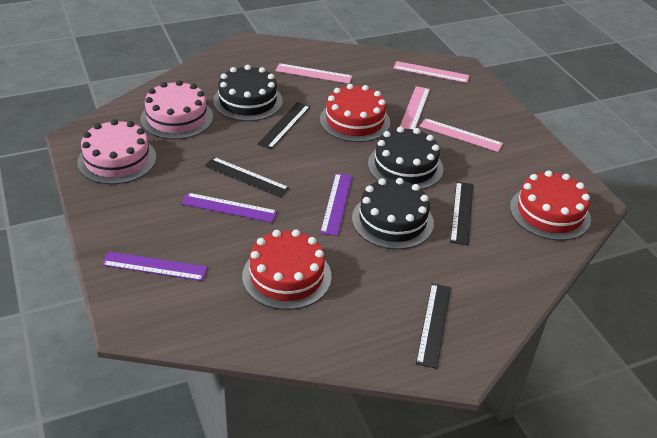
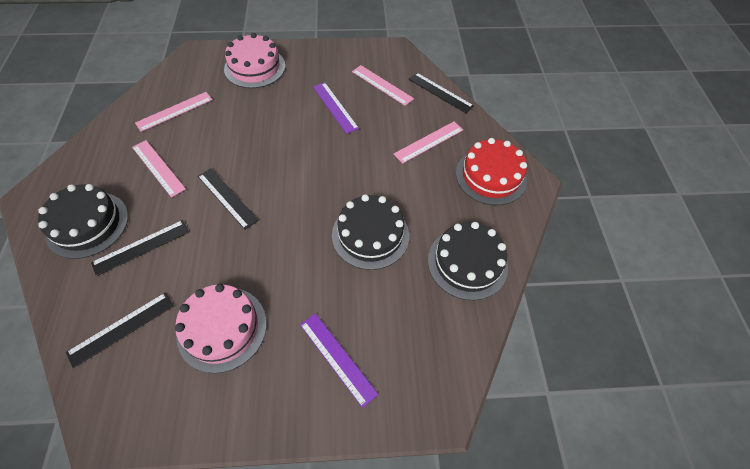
purple ruler: 3 -> 2
red cake: 3 -> 1

